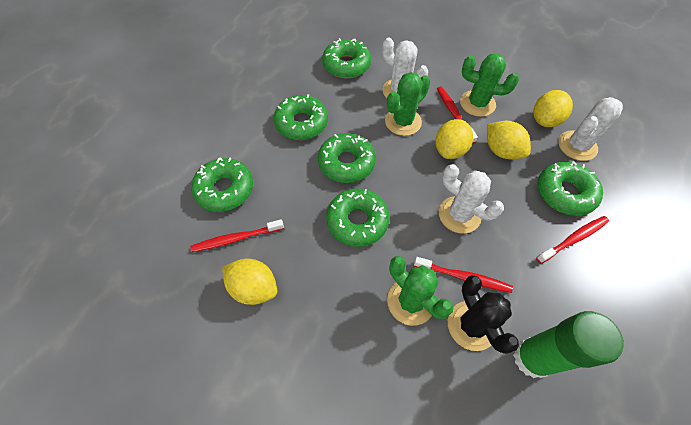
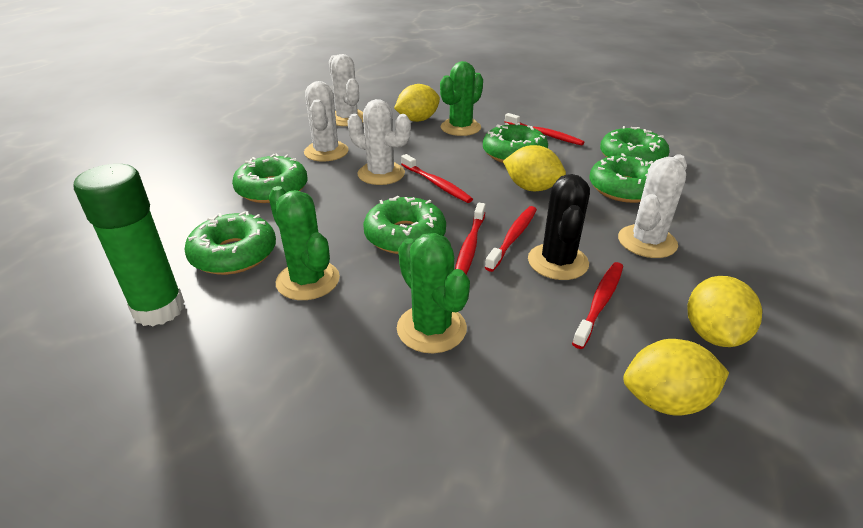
red toothbrush: 4 -> 5
white cactus: 3 -> 4

